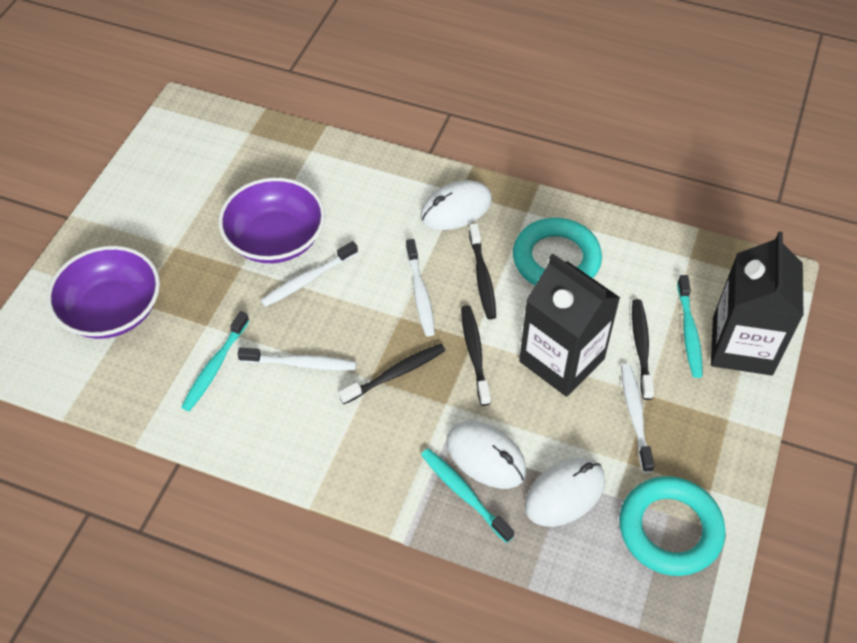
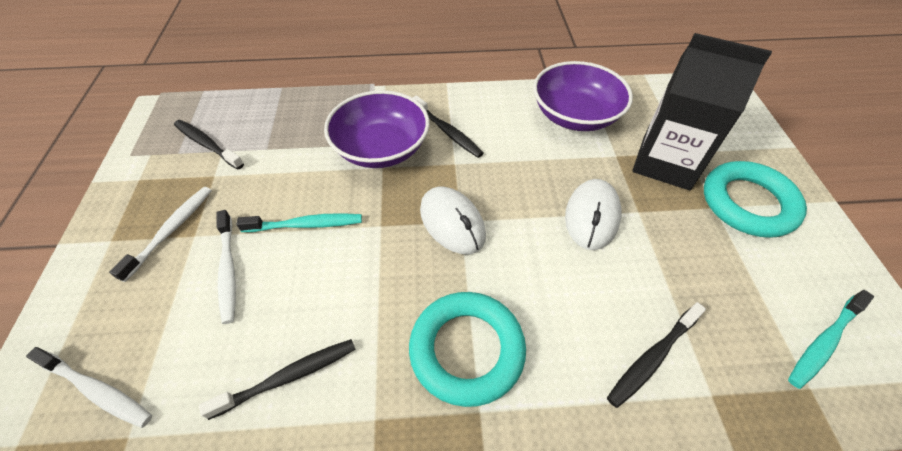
black carton: 2 -> 1
turquoise toothbrush: 3 -> 2
white mouse: 3 -> 2
white toothbrush: 4 -> 3

